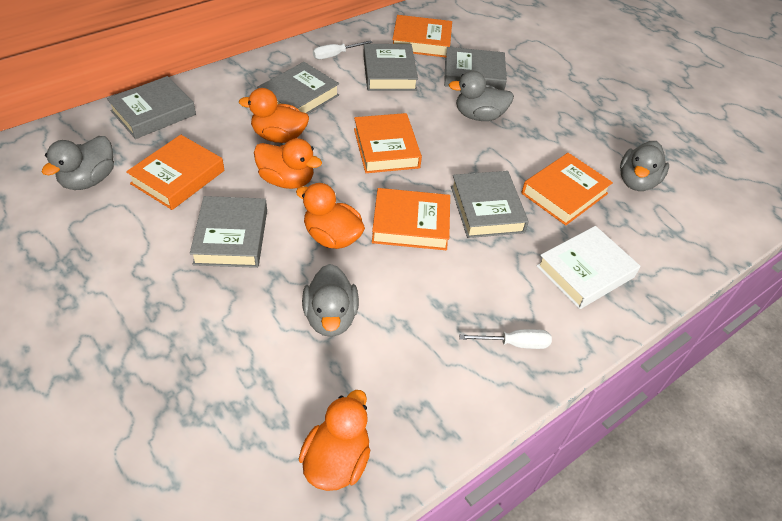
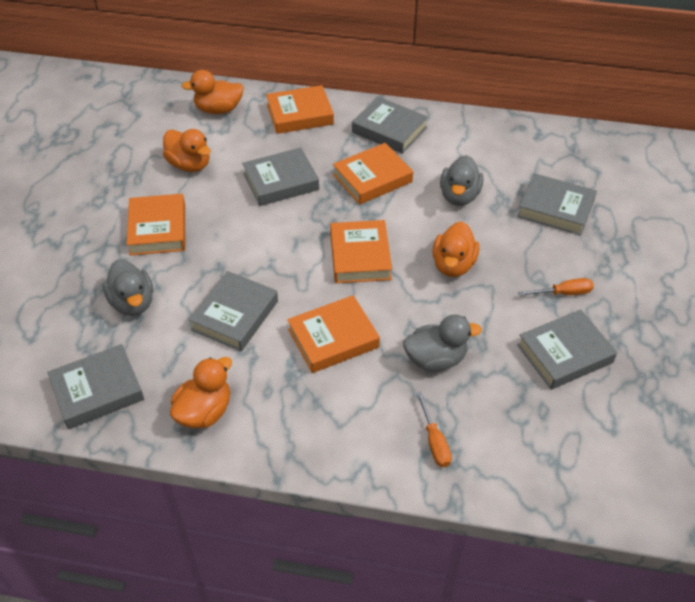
grey duck: 4 -> 3
orange screwdriver: 0 -> 2
white book: 1 -> 0
white screwdriver: 2 -> 0

